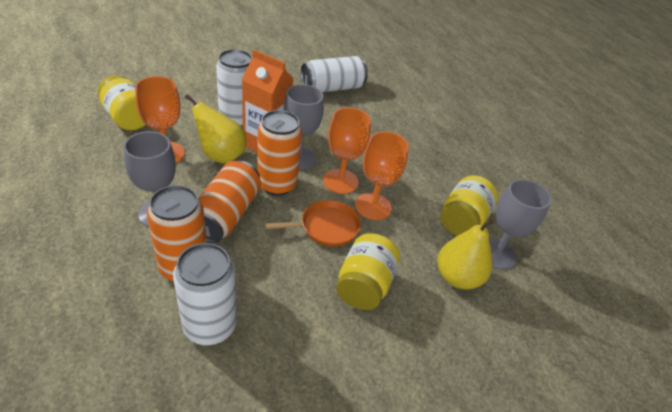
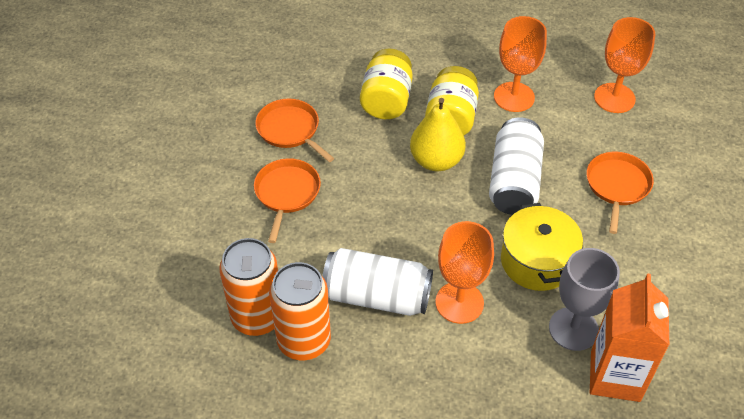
grey goblet: 3 -> 1
orange can: 3 -> 2
orange pan: 1 -> 3
white can: 3 -> 2
yellow jar: 3 -> 2
yellow pear: 2 -> 1
yellow pot: 0 -> 1

